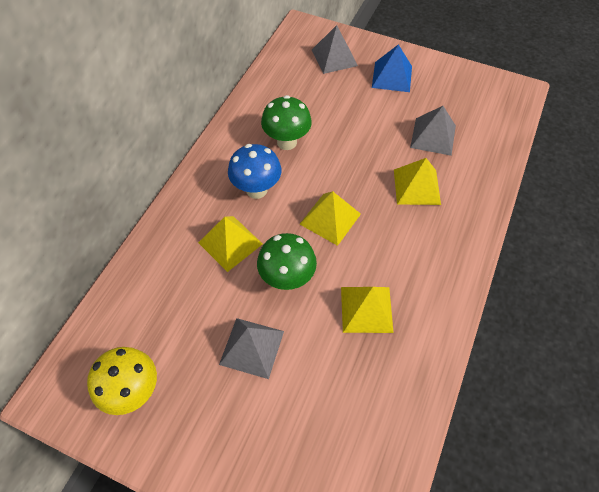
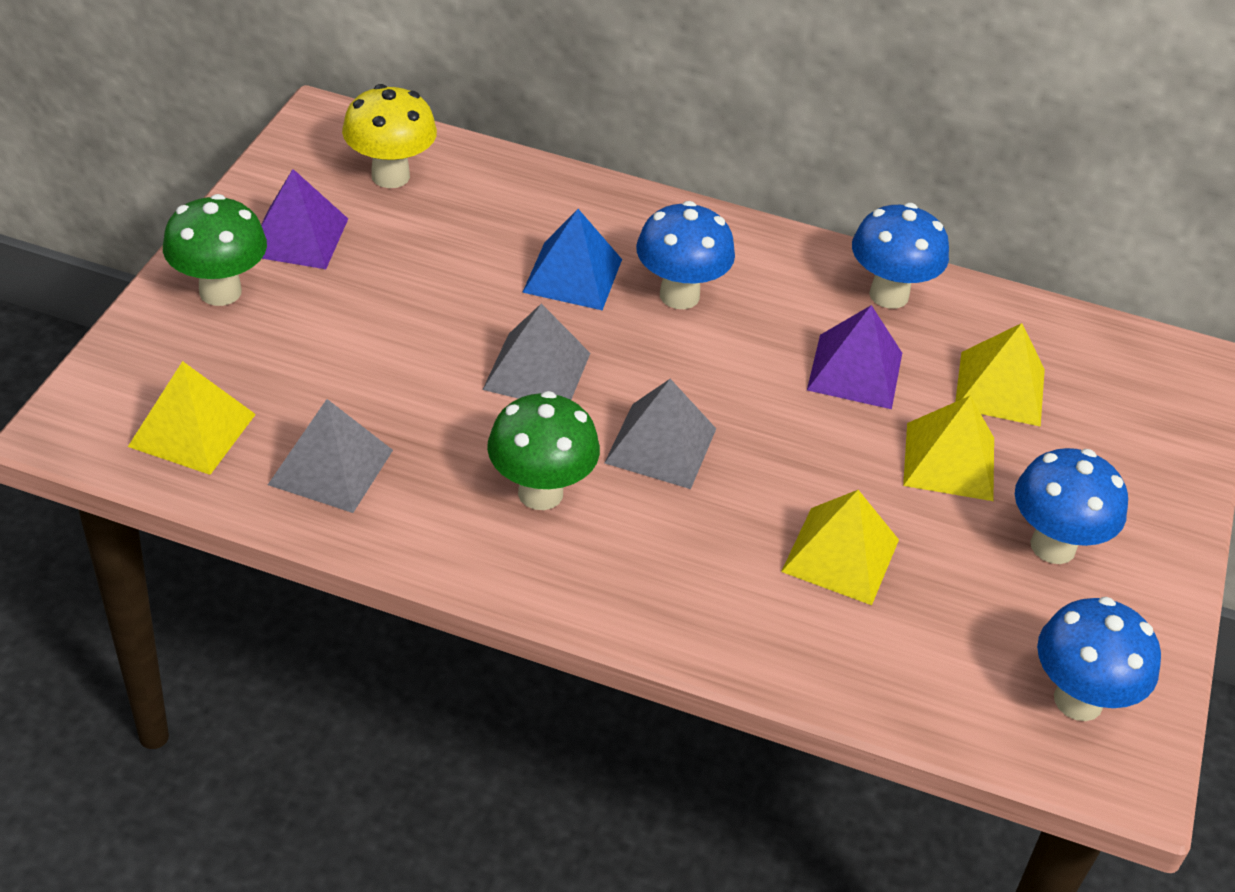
blue mushroom: 1 -> 4
purple pyramid: 0 -> 2

